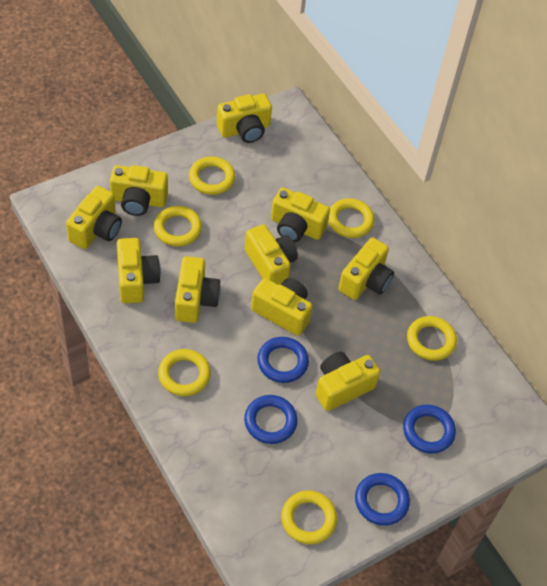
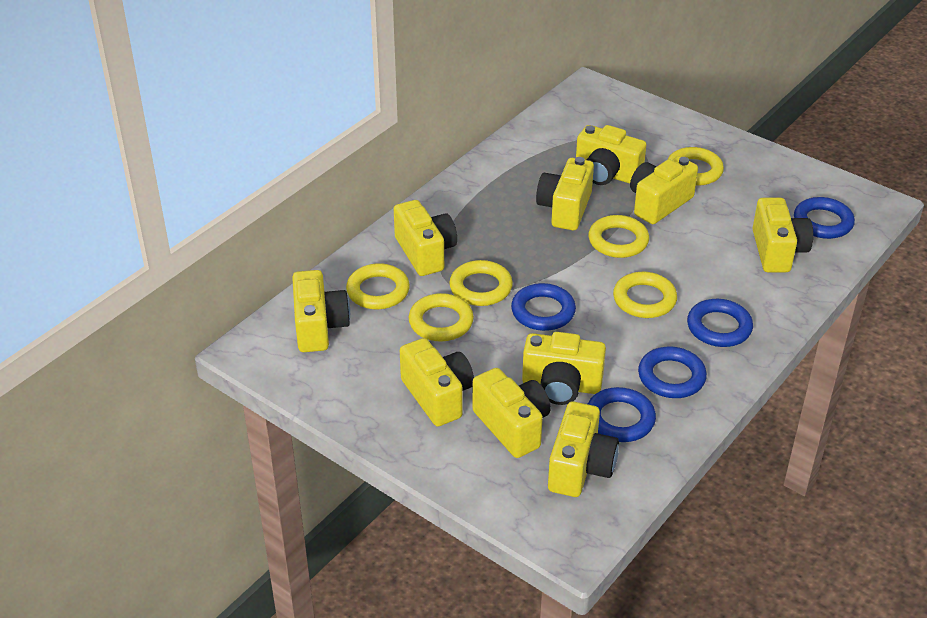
blue ring: 4 -> 5

